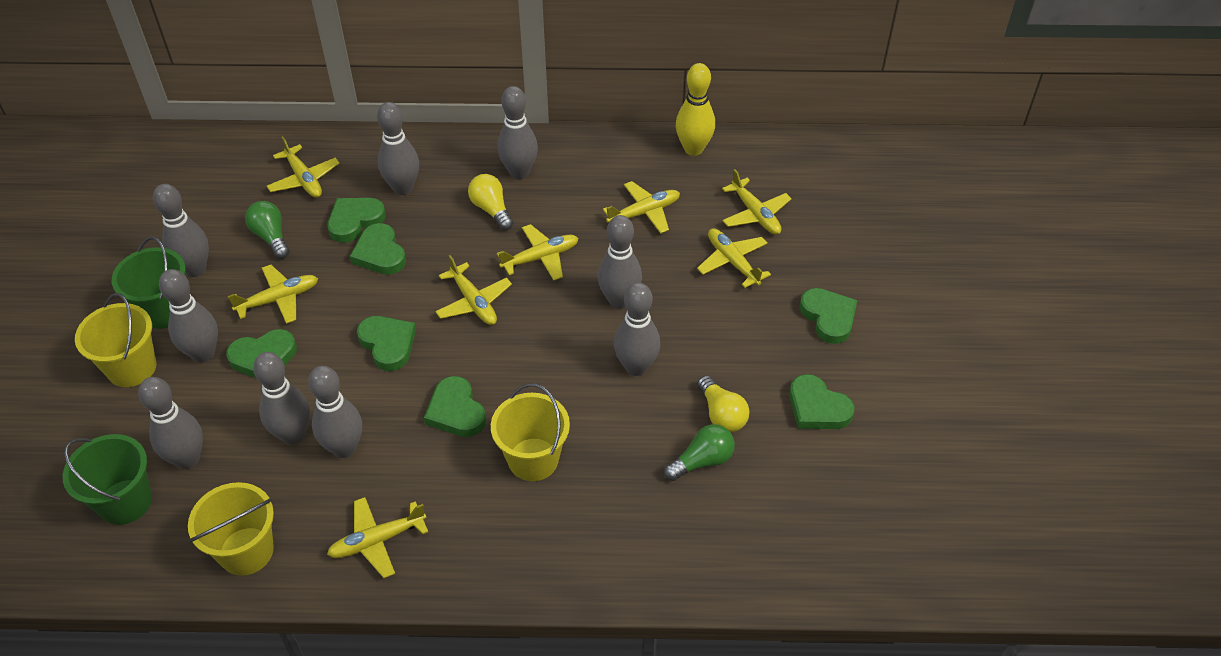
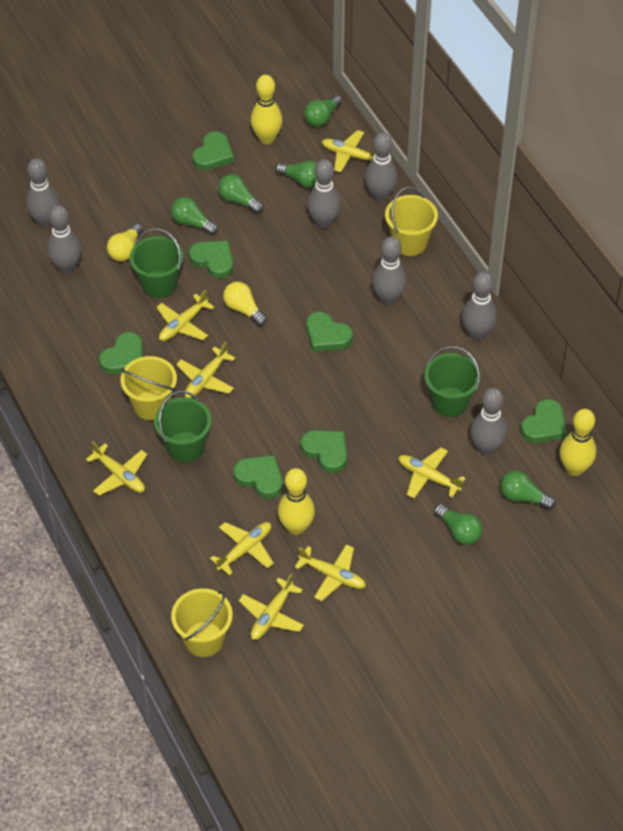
green bucket: 2 -> 3
green light bulb: 2 -> 6
grey bowling pin: 9 -> 7
yellow bowling pin: 1 -> 3

